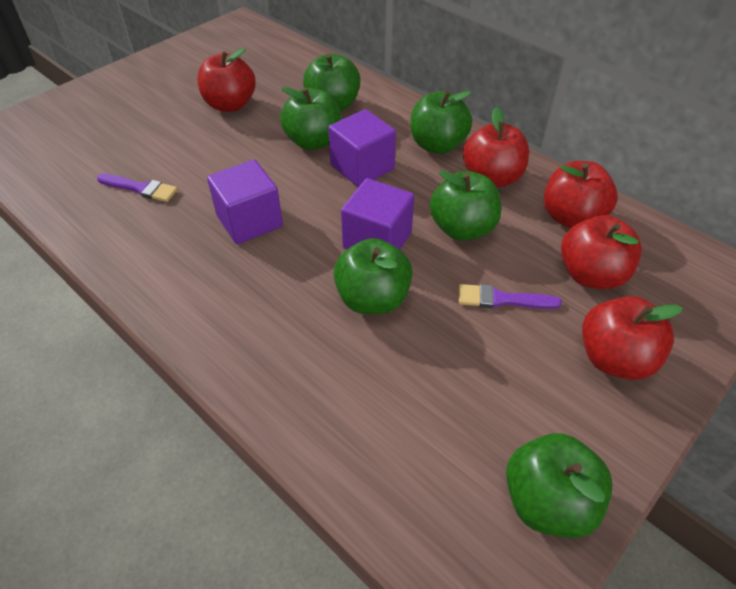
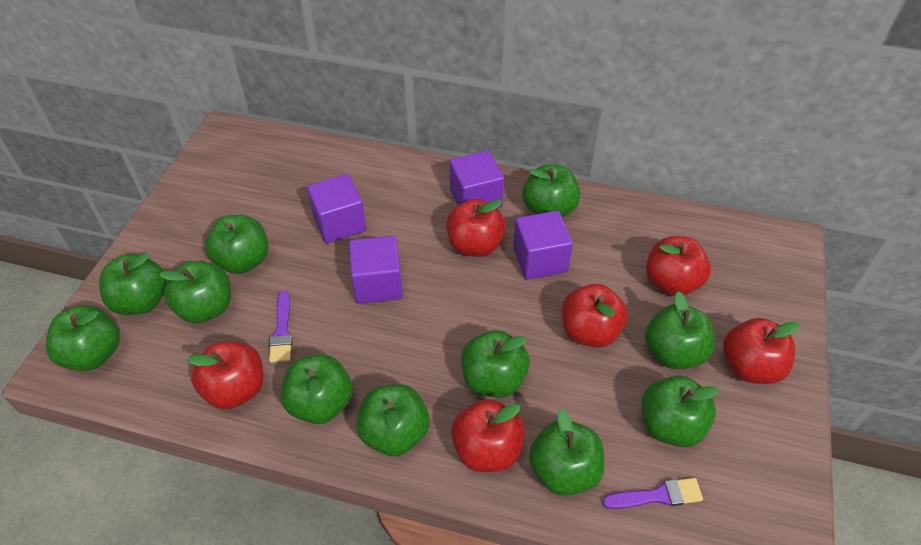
green apple: 6 -> 11
purple cube: 3 -> 4
red apple: 5 -> 6

